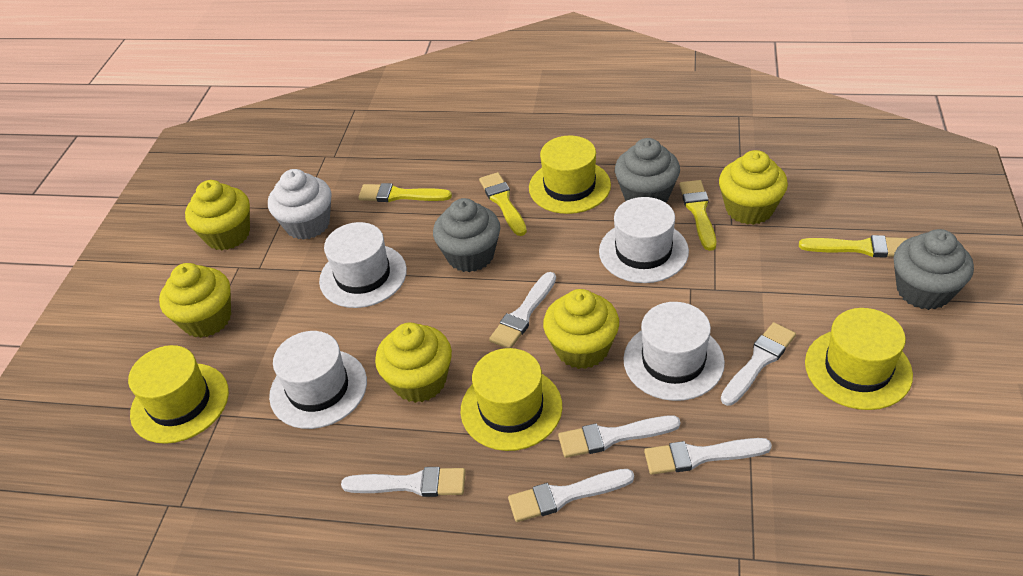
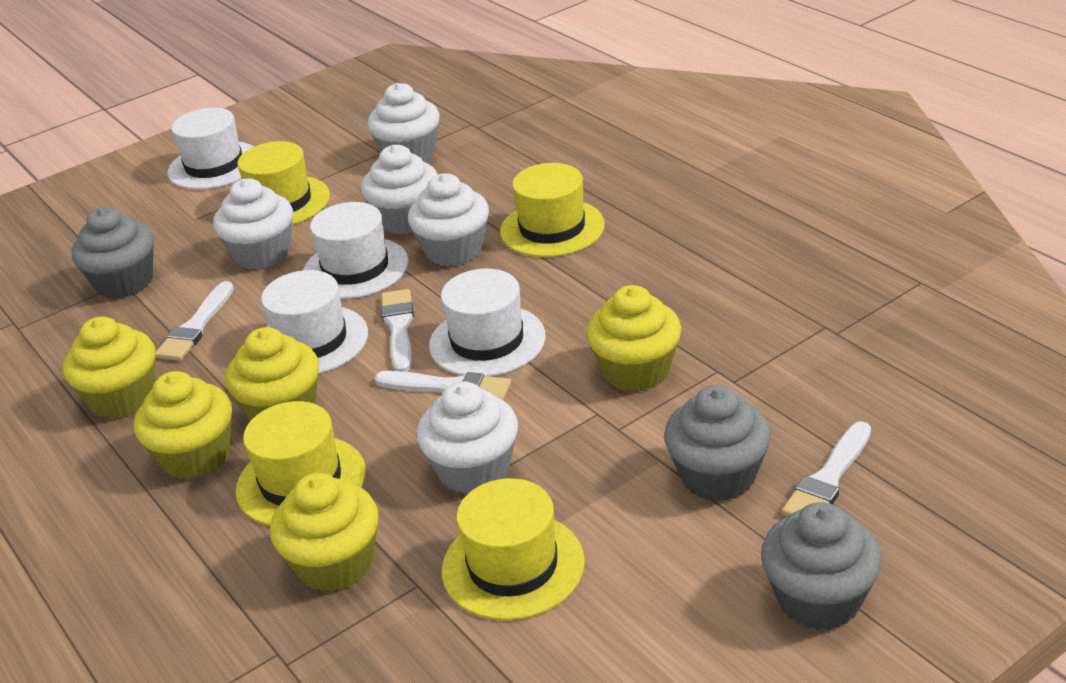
white brush: 6 -> 4
white cupcake: 1 -> 5
yellow brush: 4 -> 0

